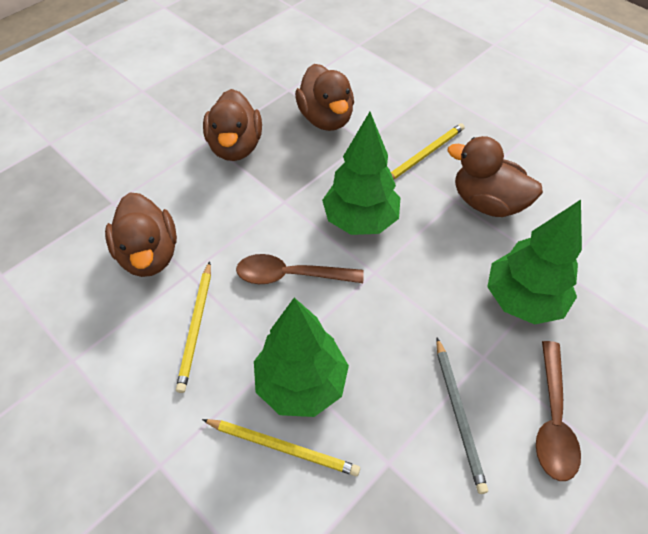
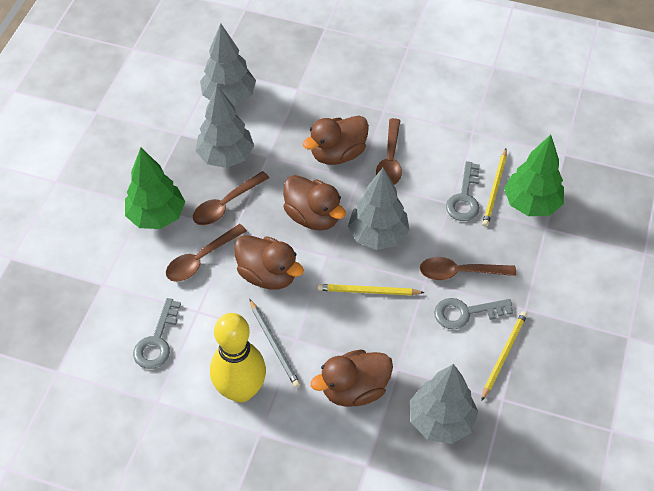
brown spoon: 2 -> 4
green tree: 3 -> 2
grey key: 0 -> 3
grey tree: 0 -> 4
yellow bowling pin: 0 -> 1

